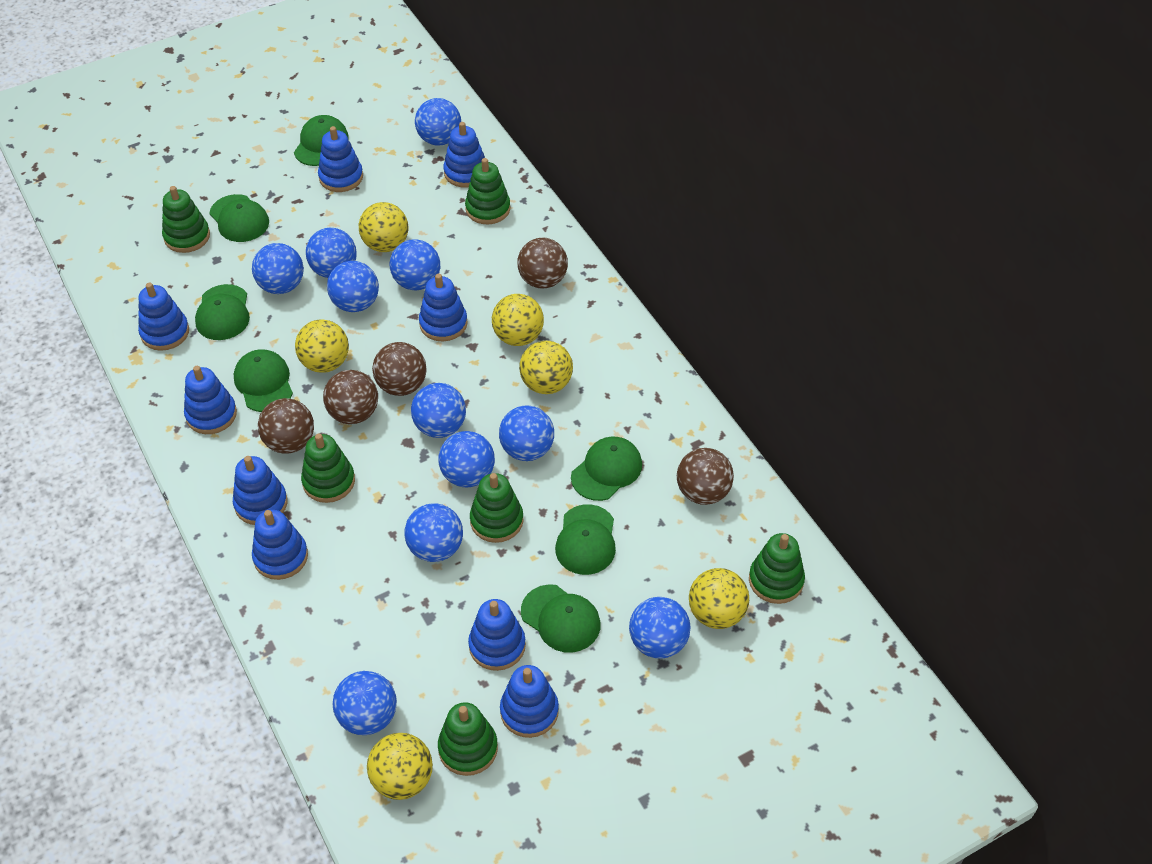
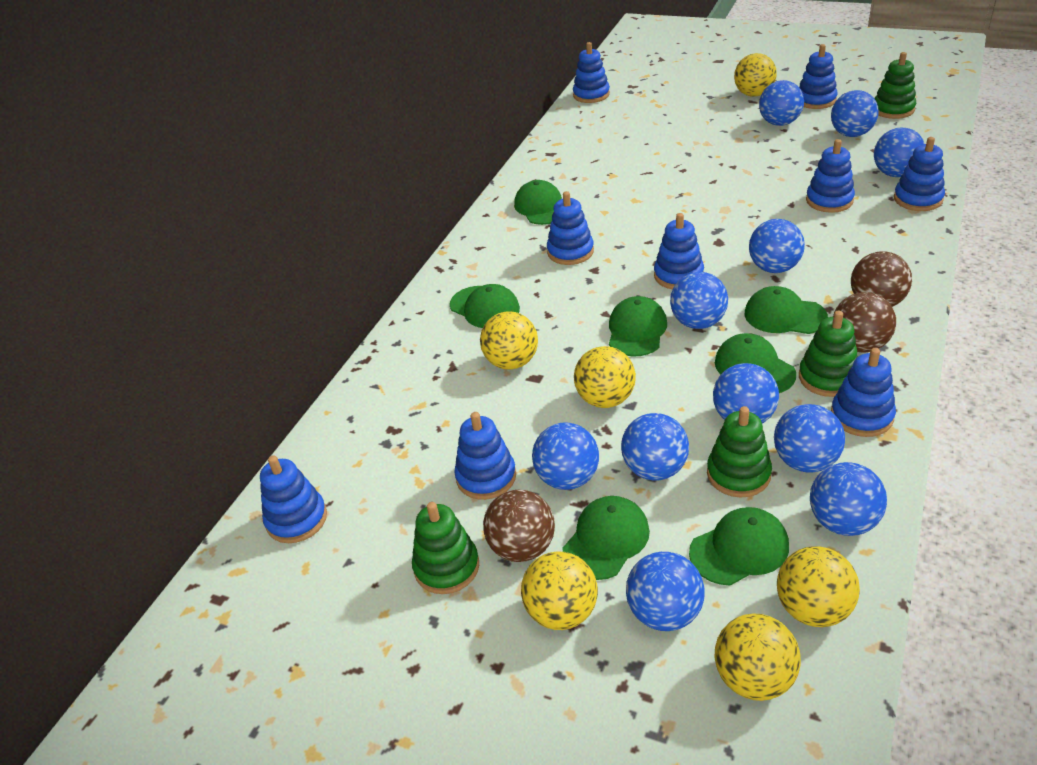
brown ball: 5 -> 3
green stacking toy: 6 -> 4

